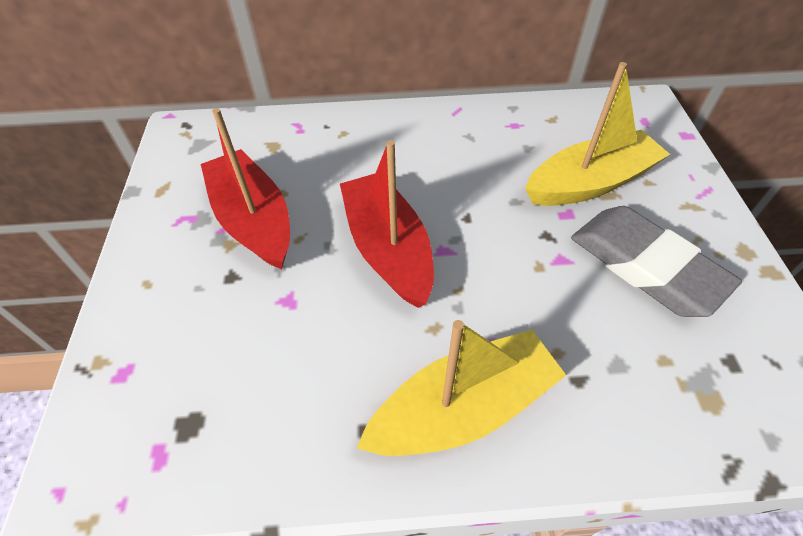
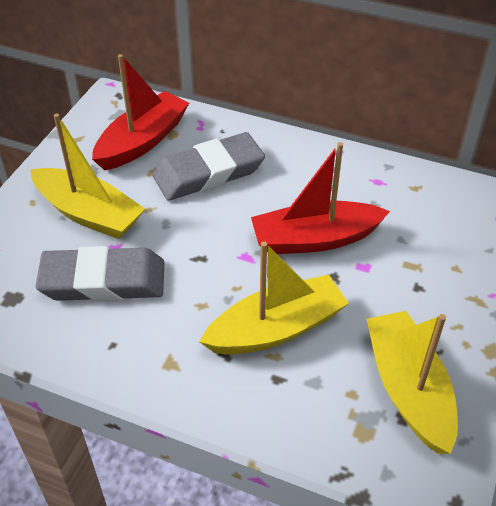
grey eraser: 1 -> 2
yellow boat: 2 -> 3

